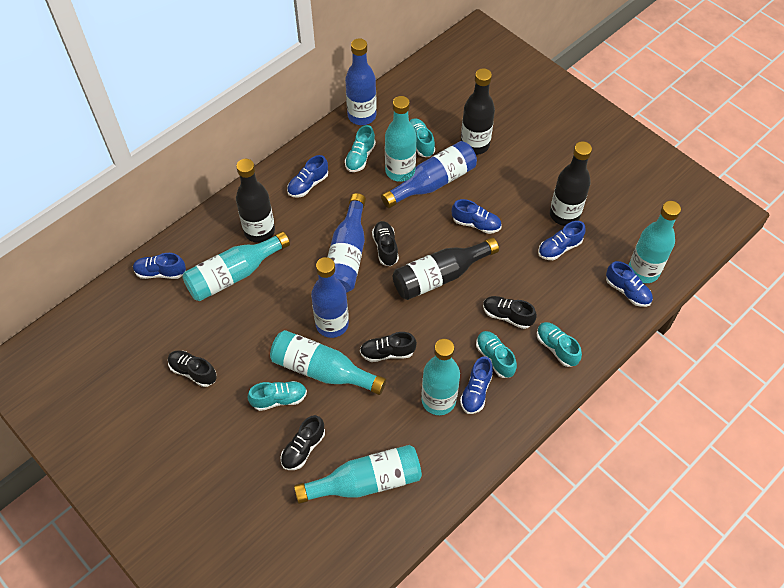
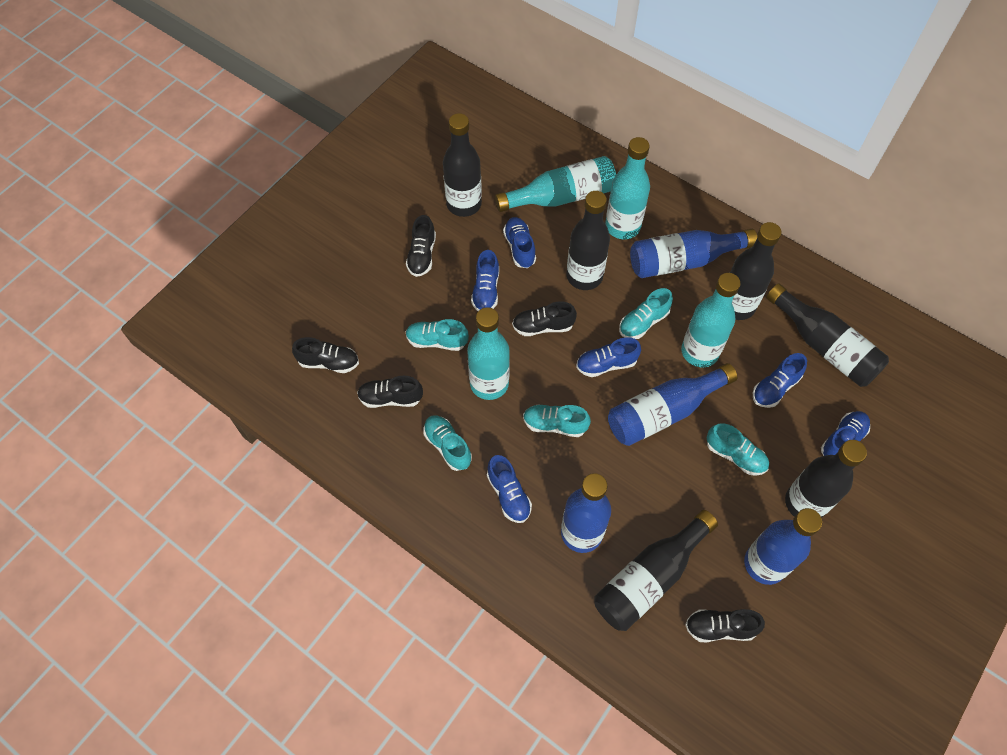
black bottle: 4 -> 6
turquoise bottle: 6 -> 4

